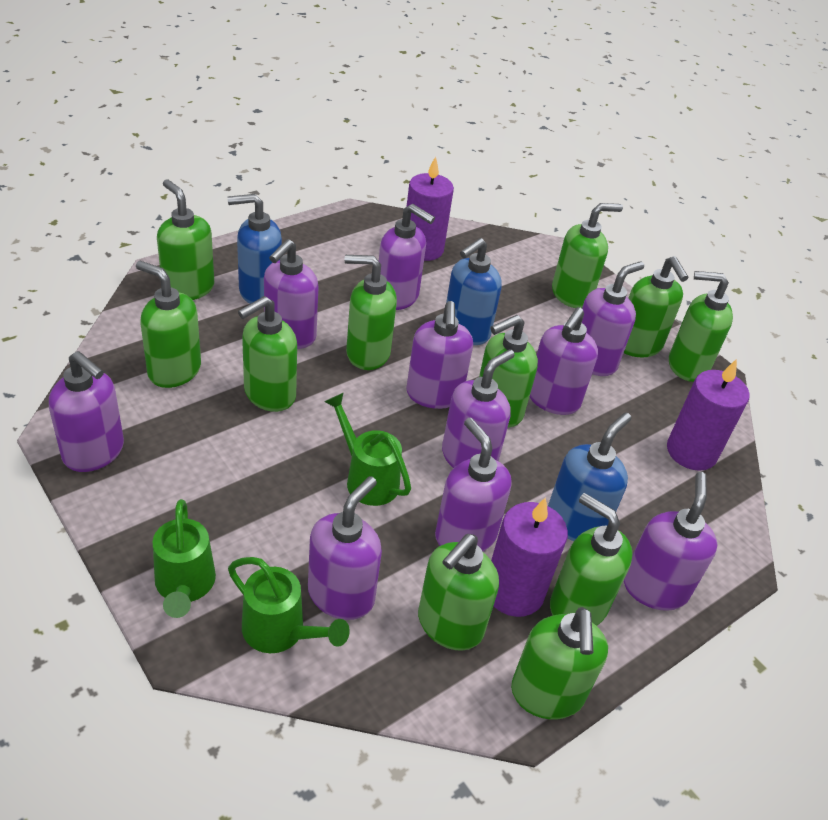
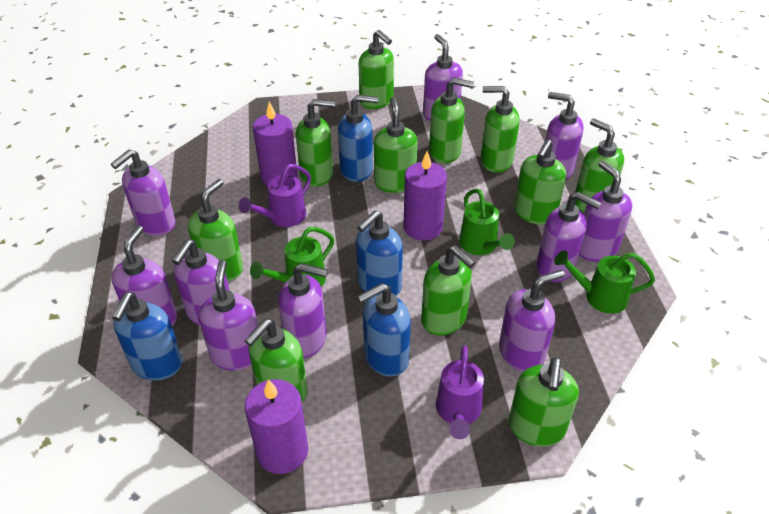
blue soap dispenser: 3 -> 4
purple watering can: 0 -> 2

